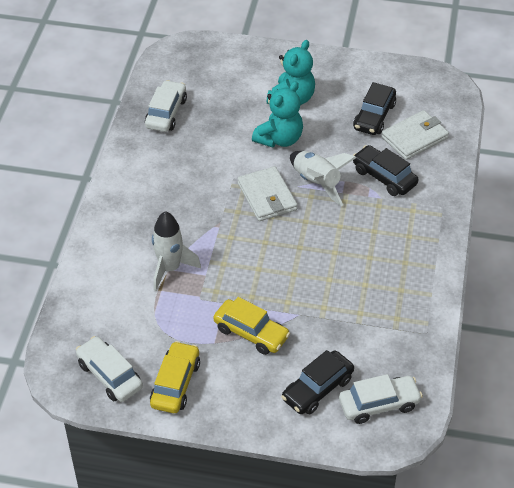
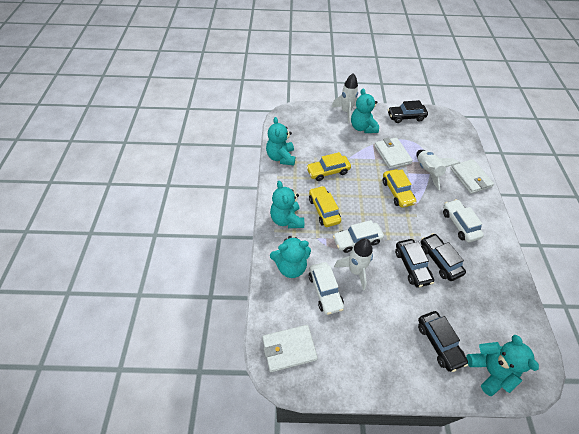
black car: 3 -> 4
turquoise teddy bear: 2 -> 5
white rocket: 2 -> 3
white wallet: 2 -> 3
yellow car: 2 -> 3

